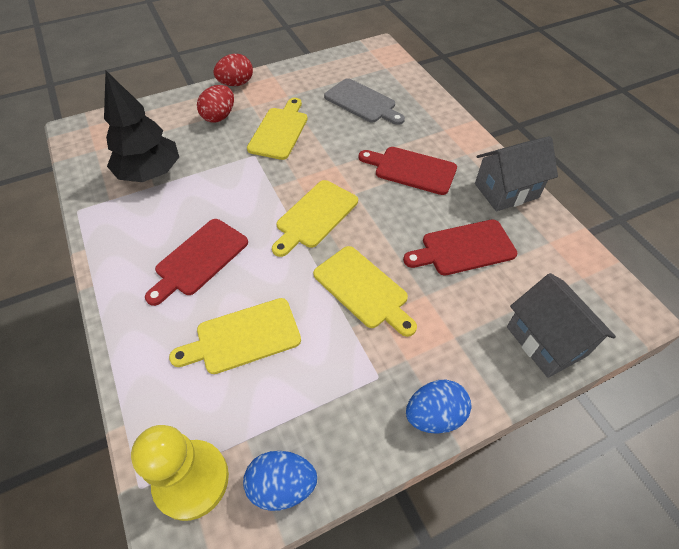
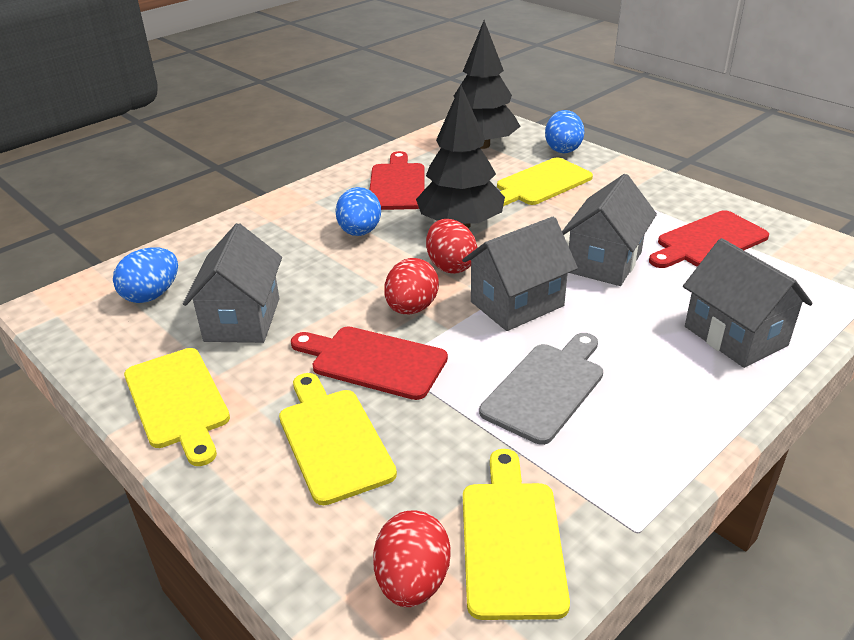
black tree: 1 -> 2
blue egg: 2 -> 3
grey house: 2 -> 4
red egg: 2 -> 3
yellow pawn: 1 -> 0

